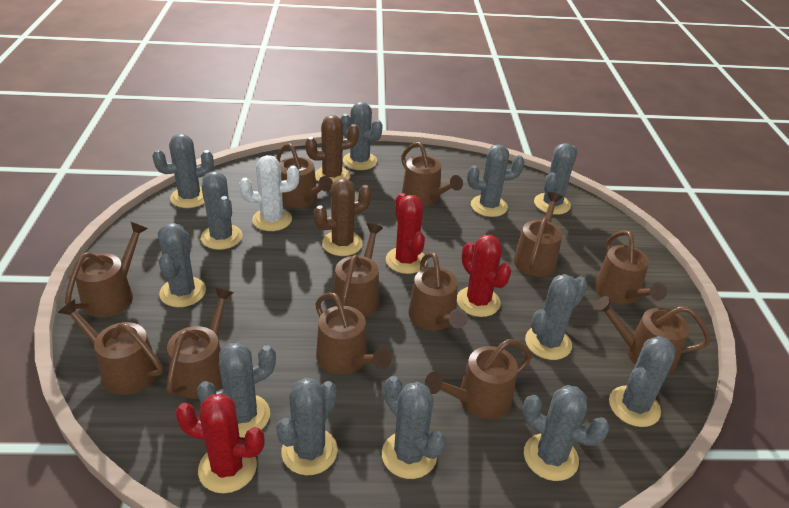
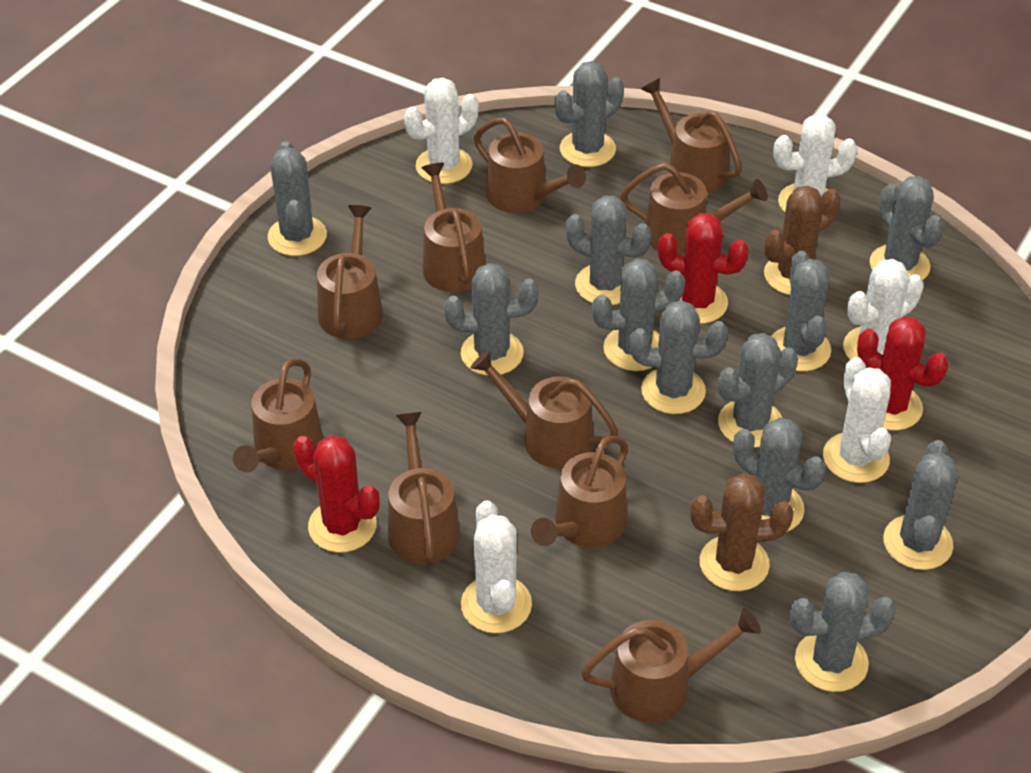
brown watering can: 12 -> 10
white cactus: 1 -> 5

